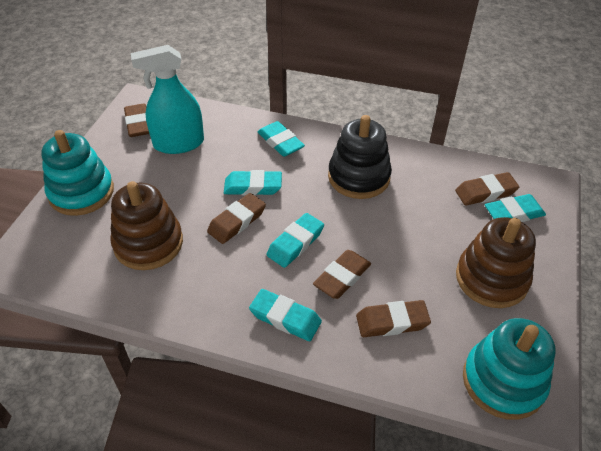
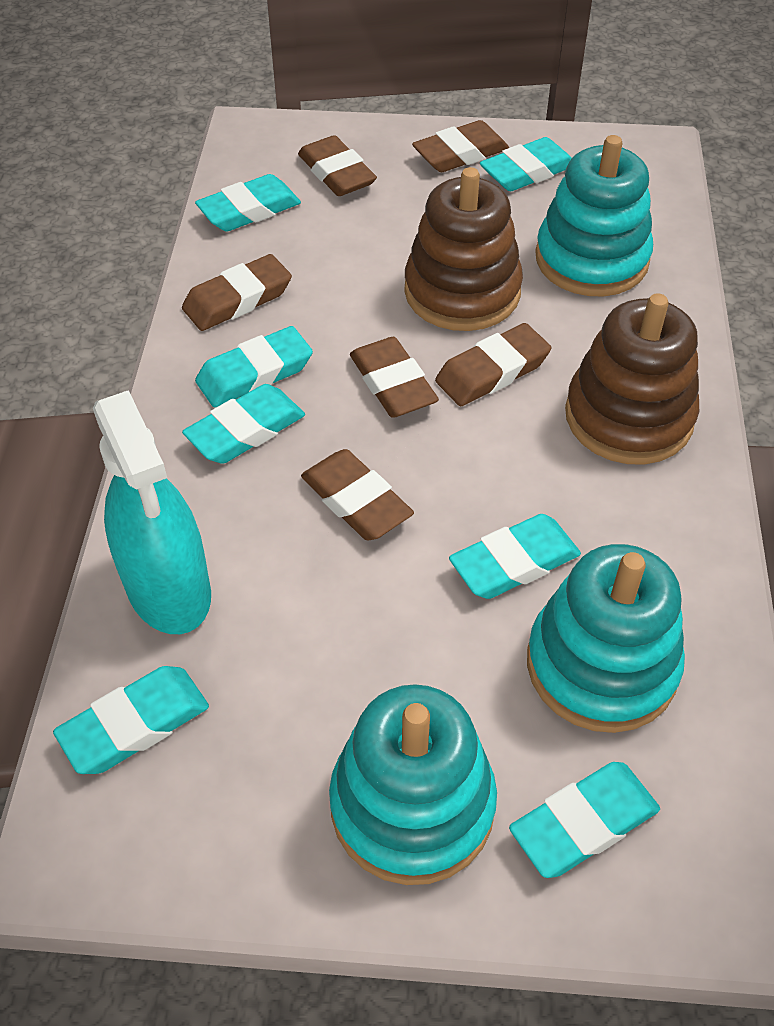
black stacking toy: 1 -> 0
brown eraser: 5 -> 6
turquoise eraser: 5 -> 7
turquoise stacking toy: 2 -> 3

